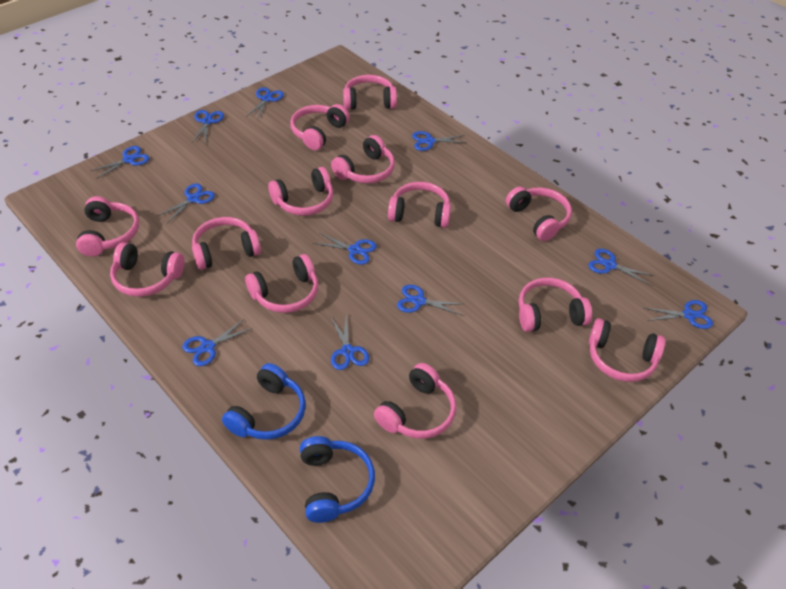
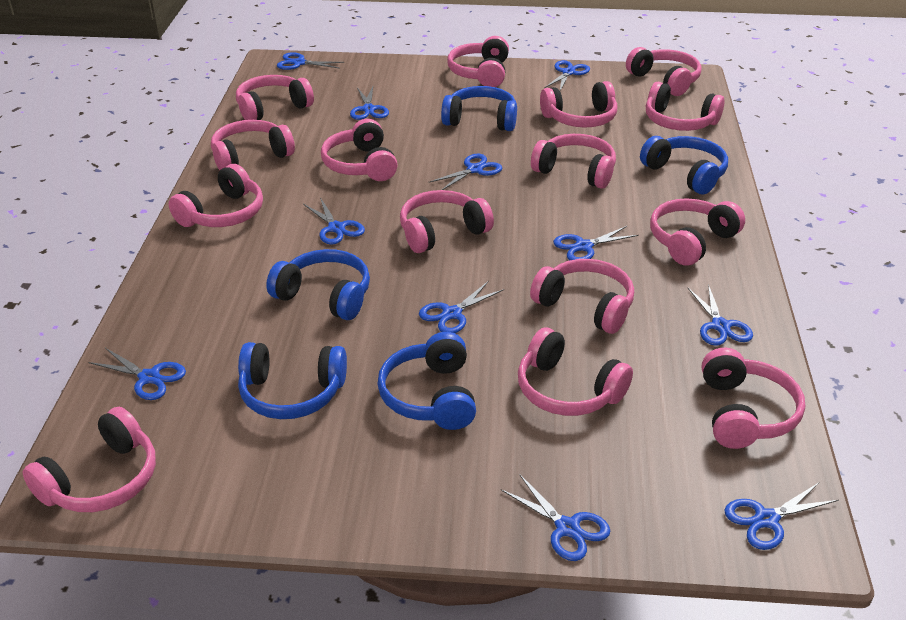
blue headphones: 2 -> 5
pink headphones: 13 -> 15

